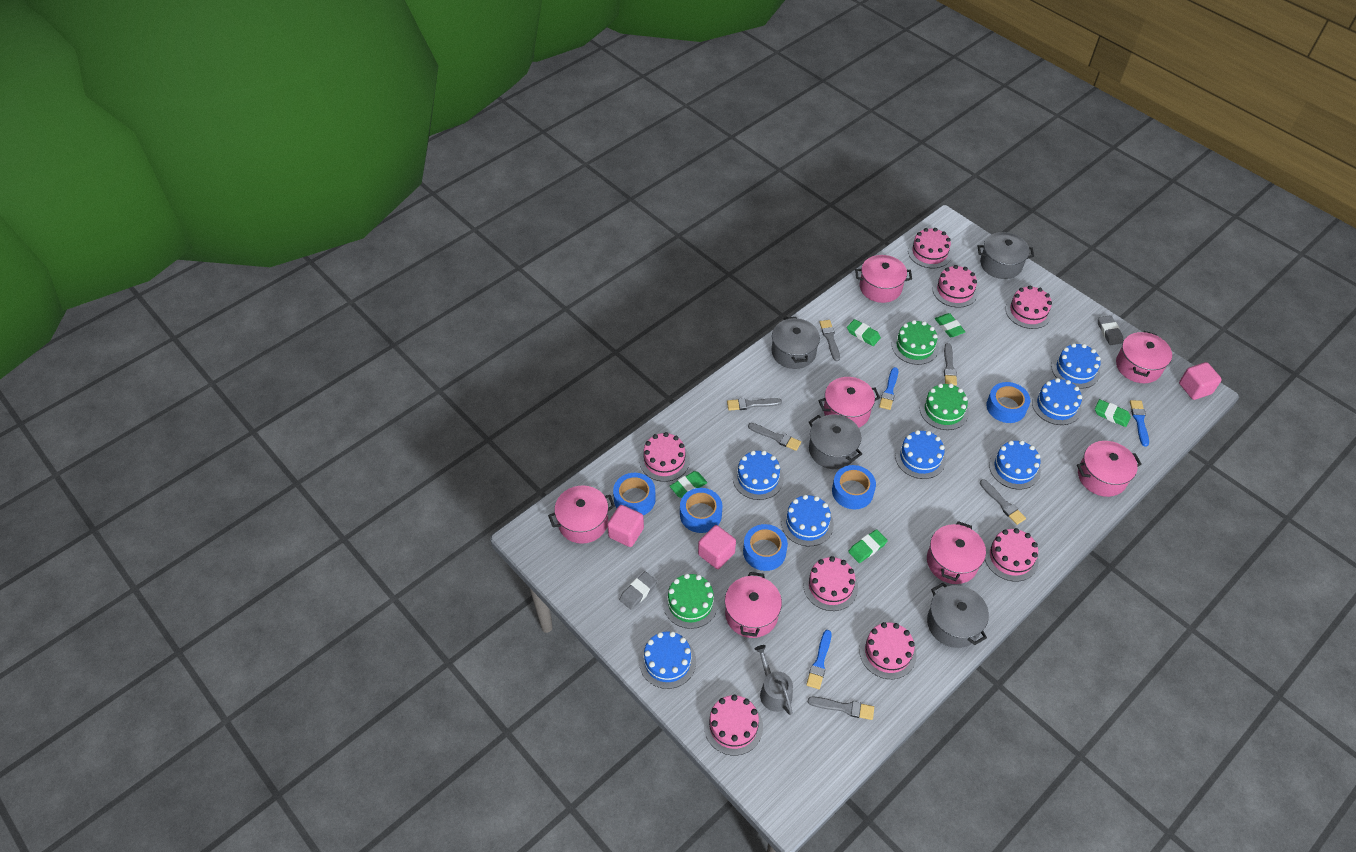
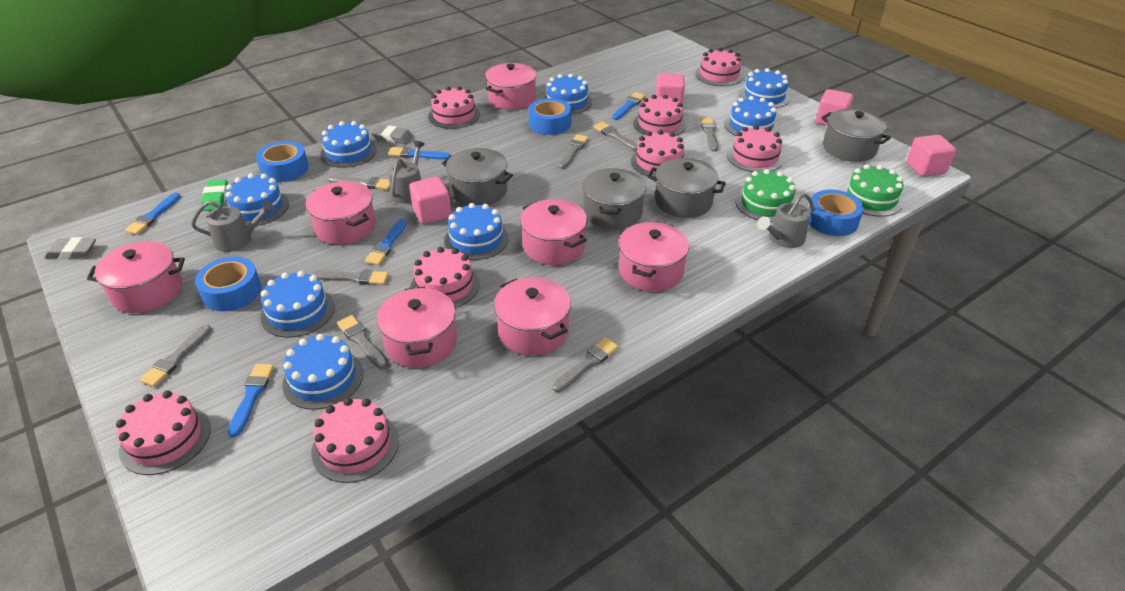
blue brush: 3 -> 5
blue cake: 7 -> 8
blue tape: 5 -> 4
green cake: 3 -> 2
green eraser: 5 -> 1
grey brush: 6 -> 8
grey watering can: 1 -> 3
pink cube: 3 -> 4

